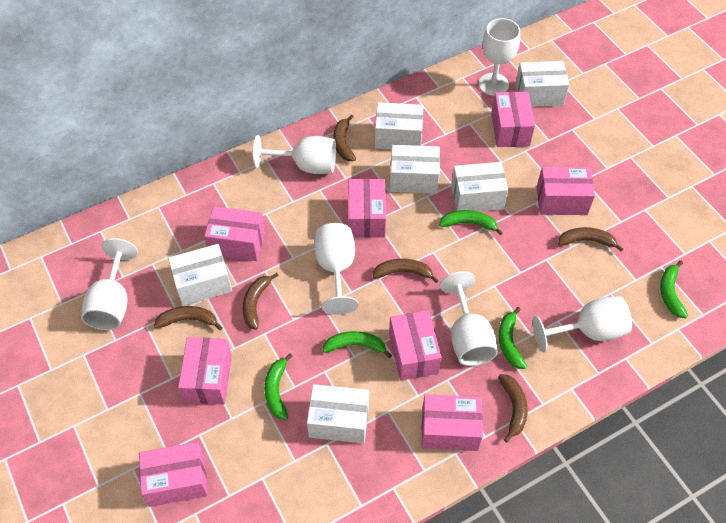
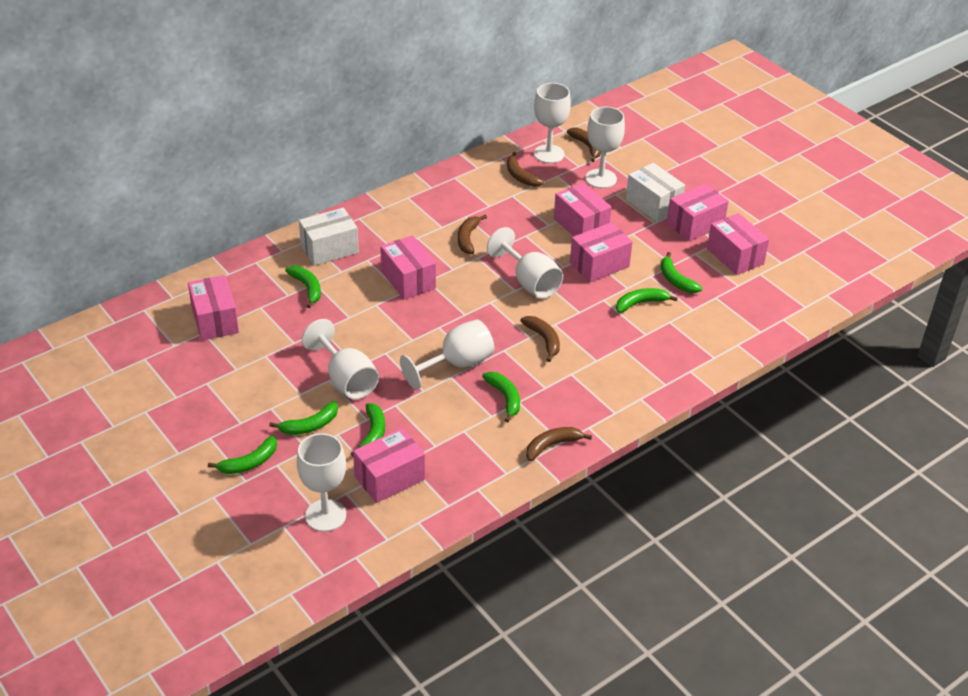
brown banana: 6 -> 5
green banana: 5 -> 7
pink box: 8 -> 7
white box: 6 -> 2

